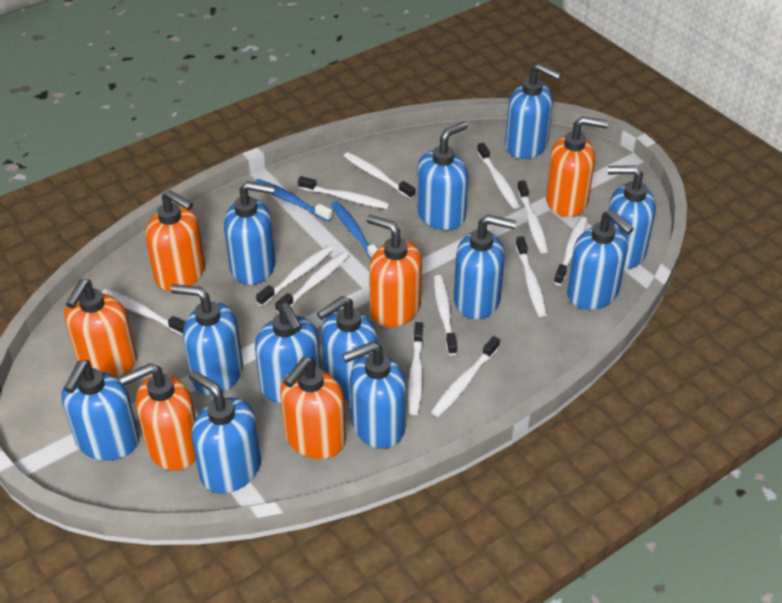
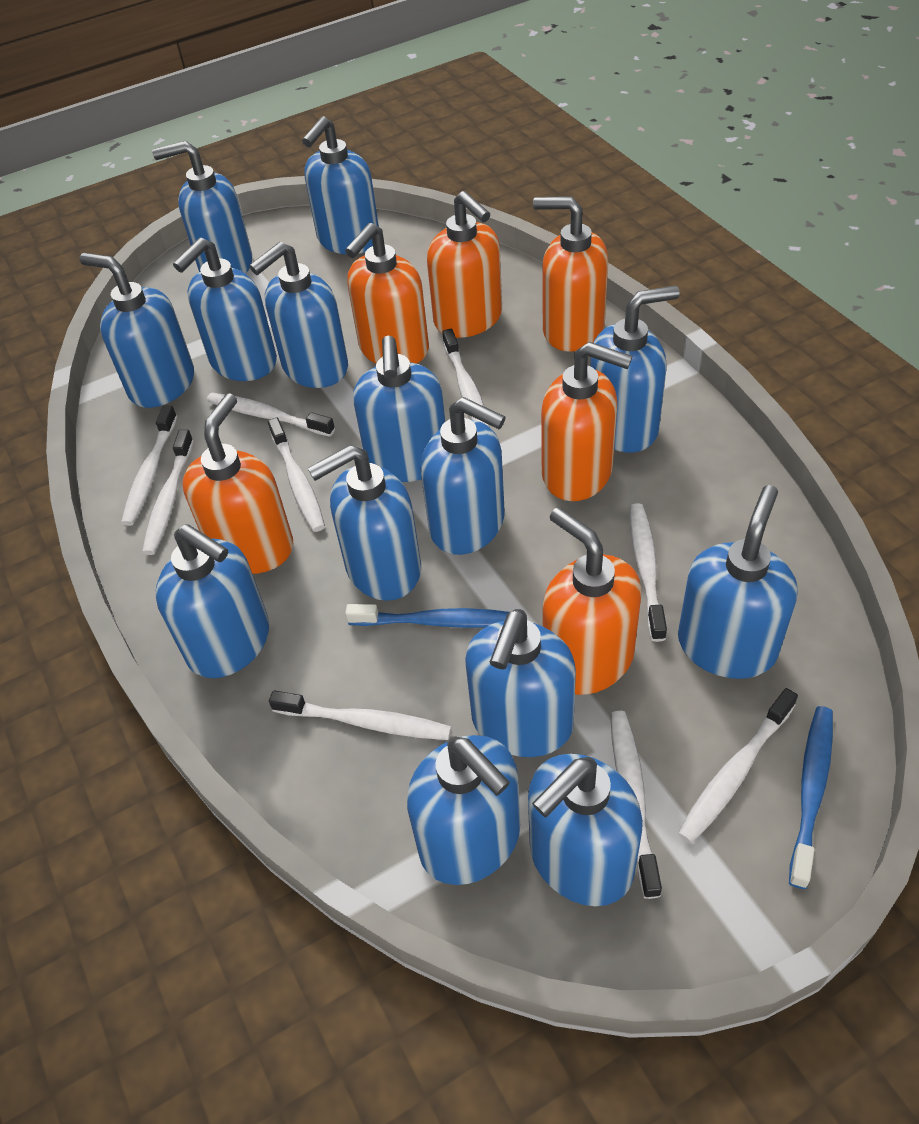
blue soap dispenser: 12 -> 14
white toothbrush: 12 -> 9

